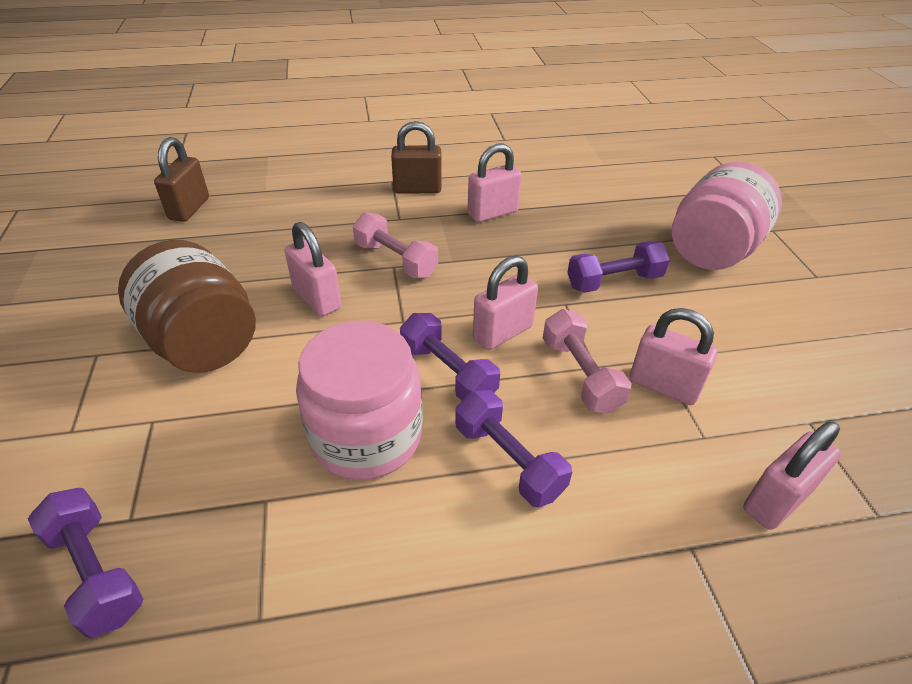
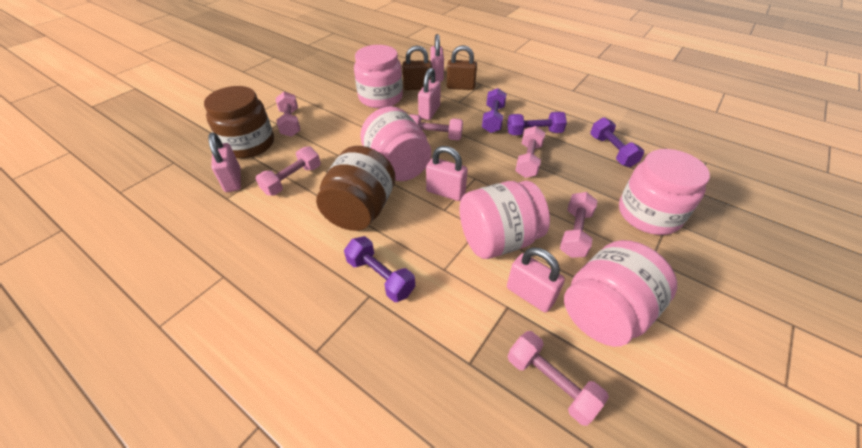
brown jar: 1 -> 2
pink dumbbell: 2 -> 6
pink jar: 2 -> 5

